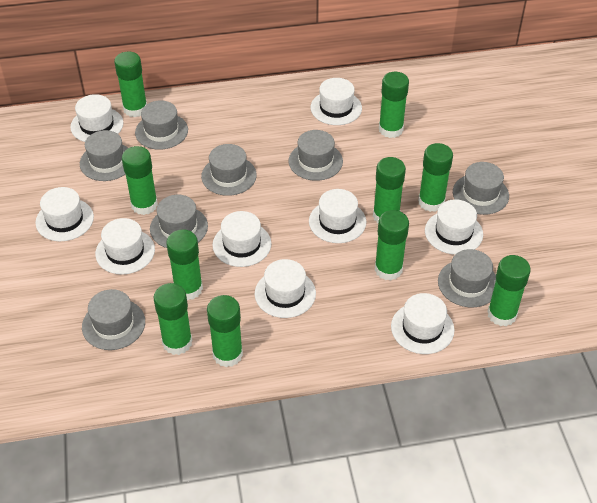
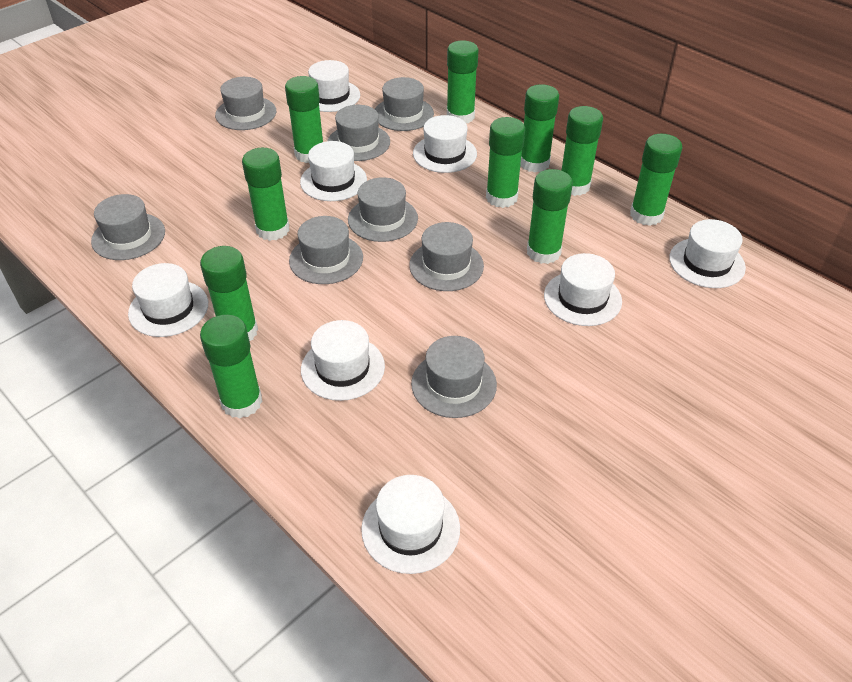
white hat: 9 -> 8

